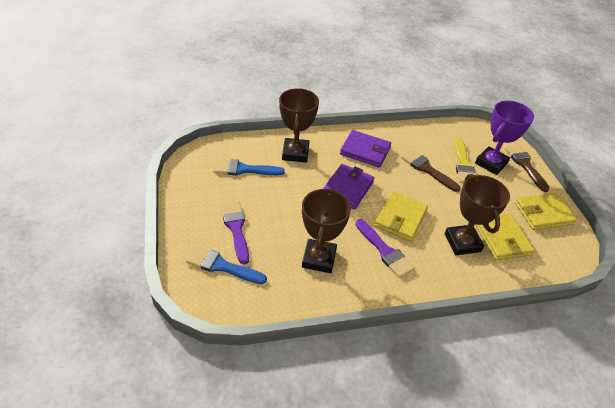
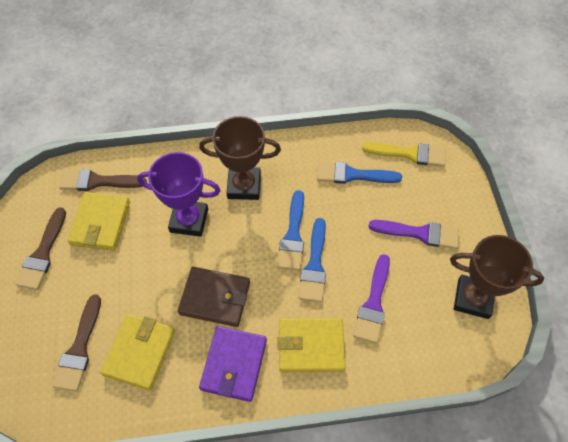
blue brush: 2 -> 3
brown brush: 2 -> 3
brown trophy: 3 -> 2
brown wallet: 0 -> 1
purple wallet: 2 -> 1

